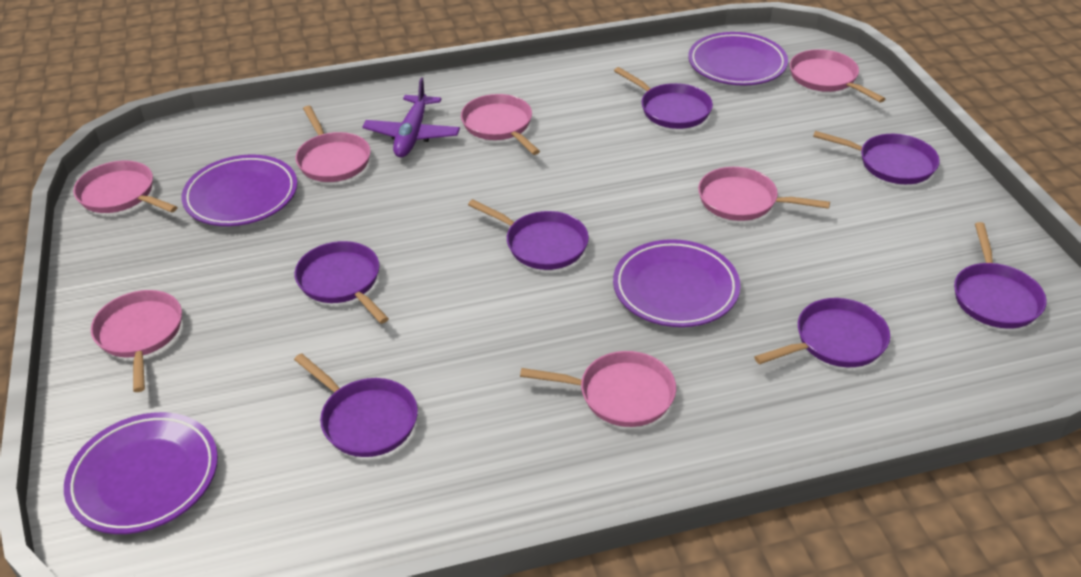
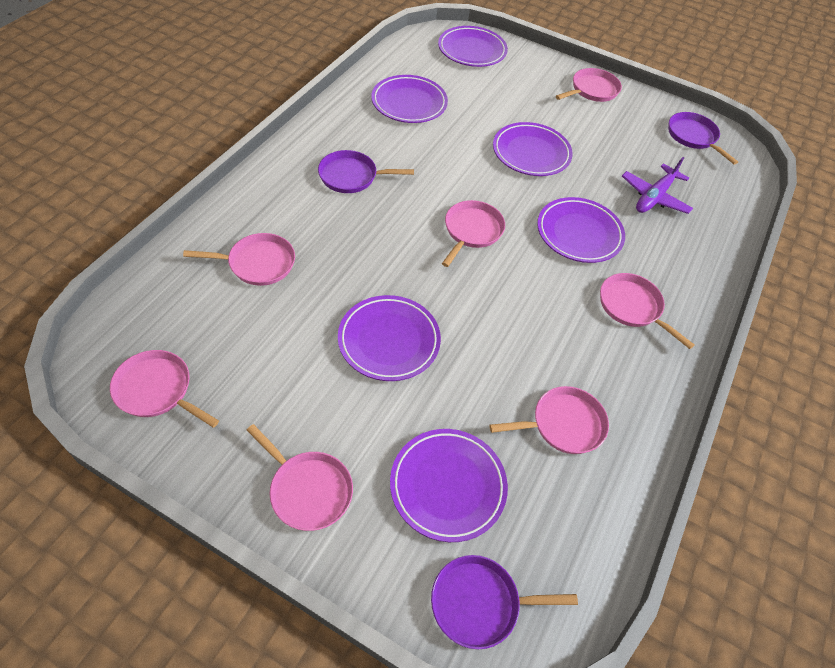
purple pan: 7 -> 3
purple plate: 4 -> 6

